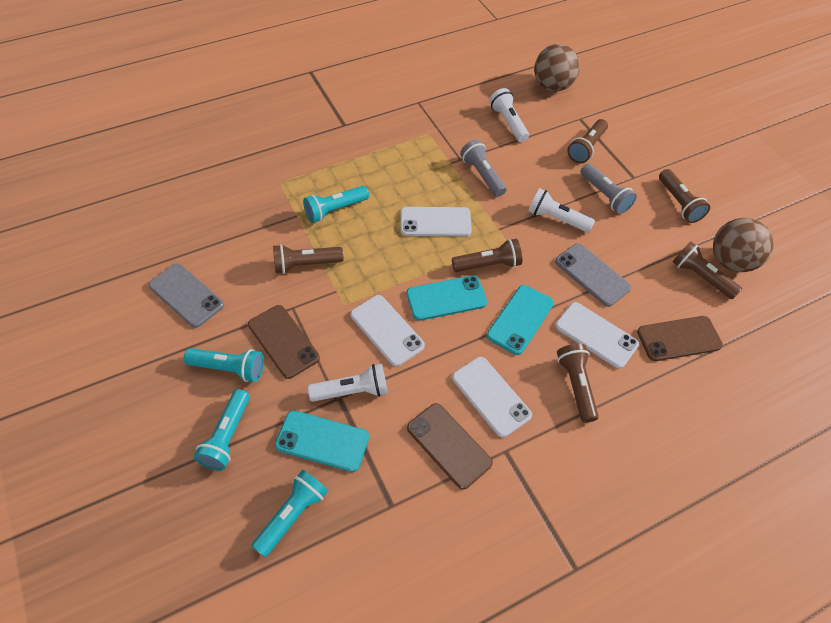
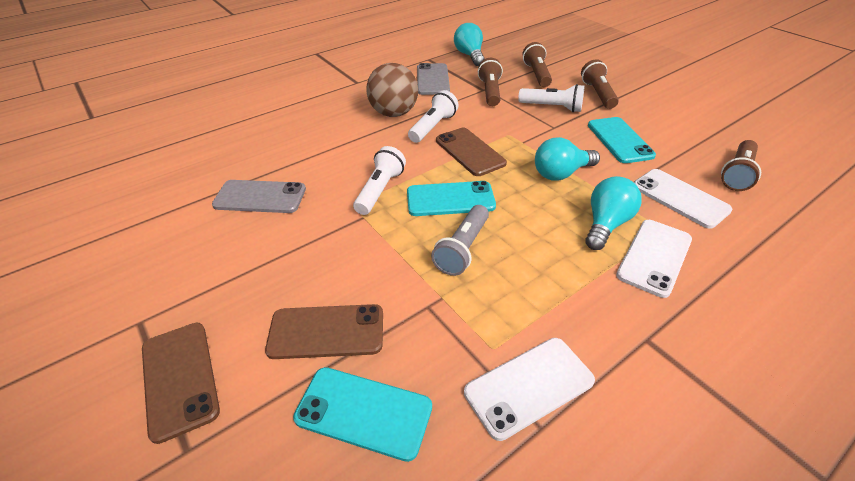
brown ball: 2 -> 1
brown flashlight: 6 -> 4
grey flashlight: 2 -> 1
turquoise flashlight: 4 -> 0
turquoise light bulb: 0 -> 3
white phone: 4 -> 3

